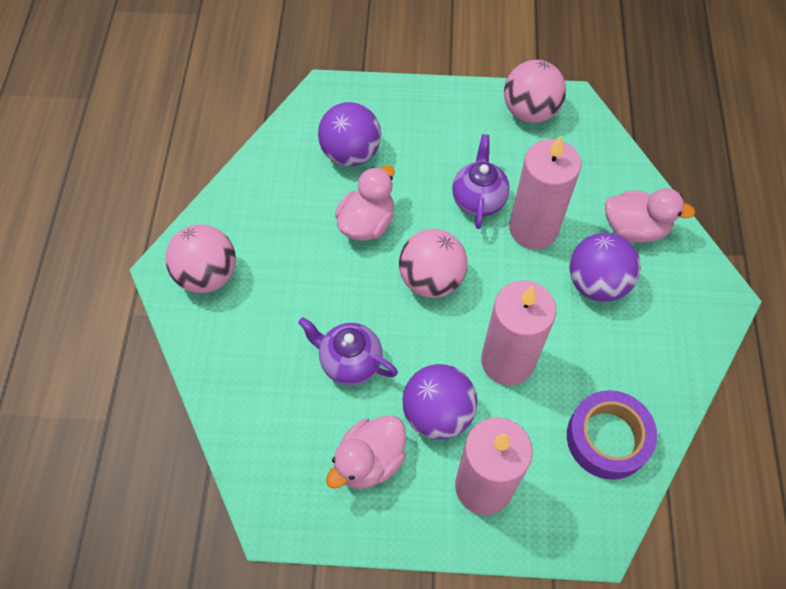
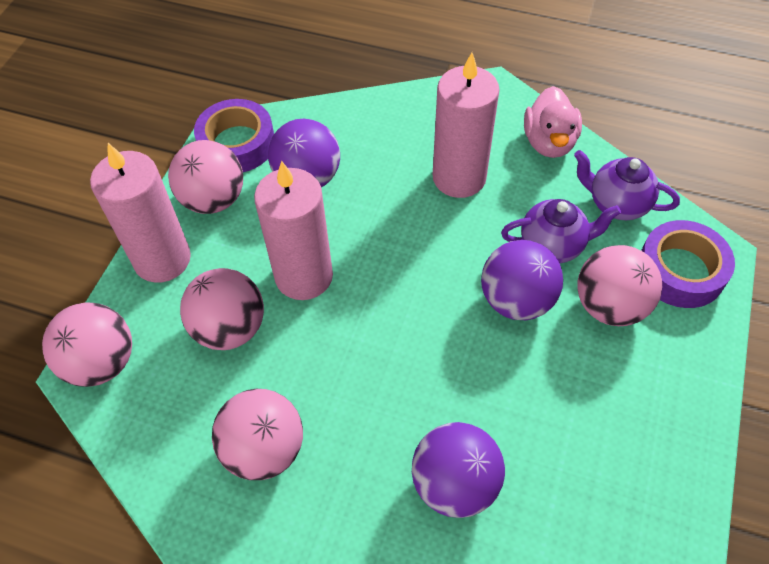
pink ball: 3 -> 5
pink duck: 3 -> 1
purple tape: 1 -> 2

